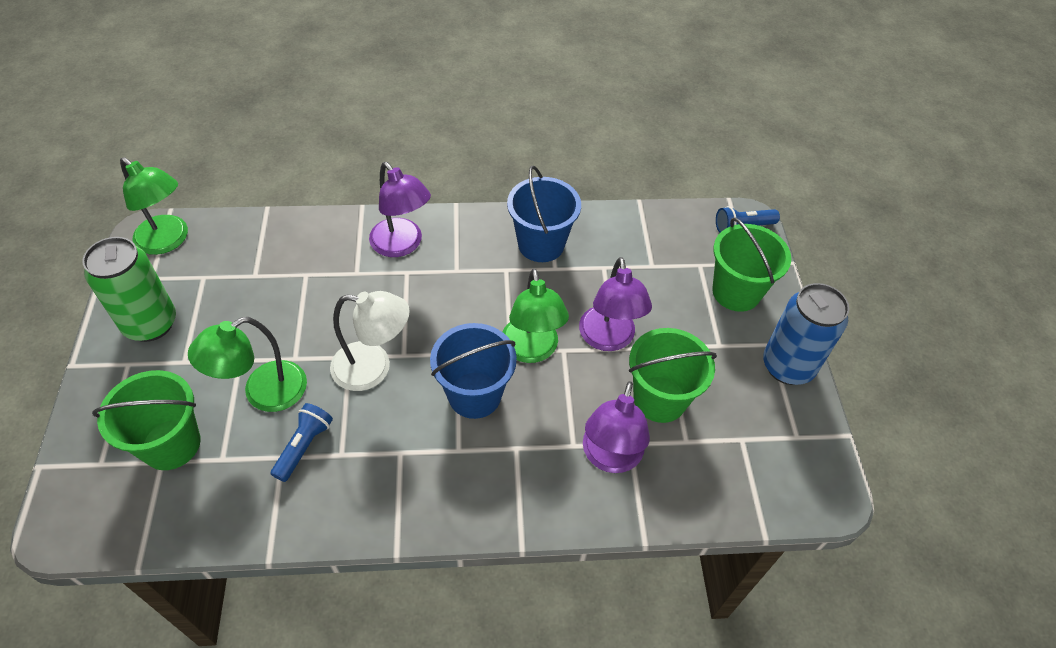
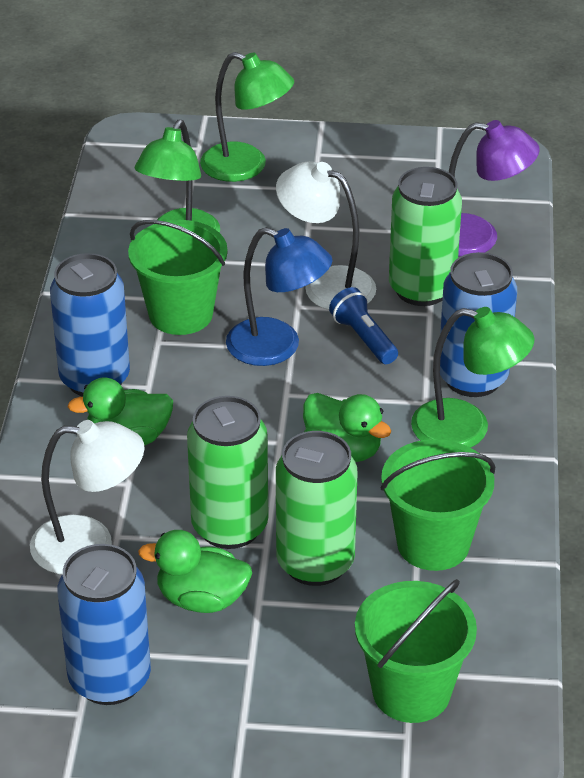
blue bucket: 2 -> 0
blue can: 1 -> 3
blue flashlight: 2 -> 1
blue lamp: 0 -> 1
green can: 1 -> 3
green duck: 0 -> 3
purple lamp: 3 -> 1
white lamp: 1 -> 2

